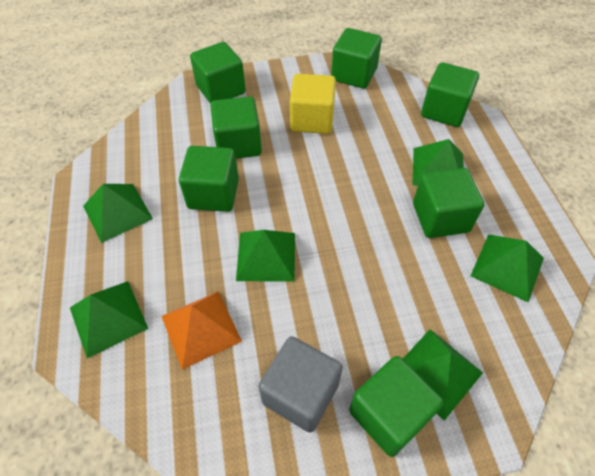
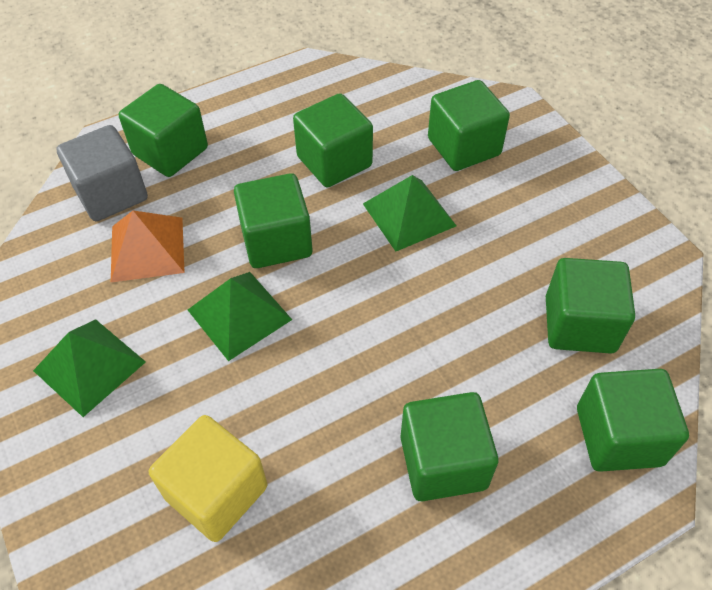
green pyramid: 6 -> 3

